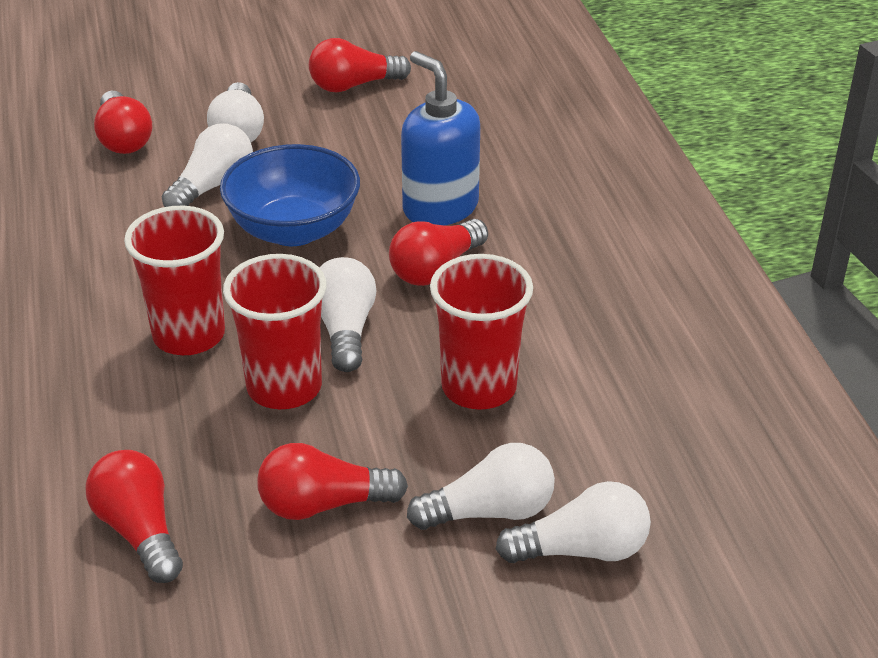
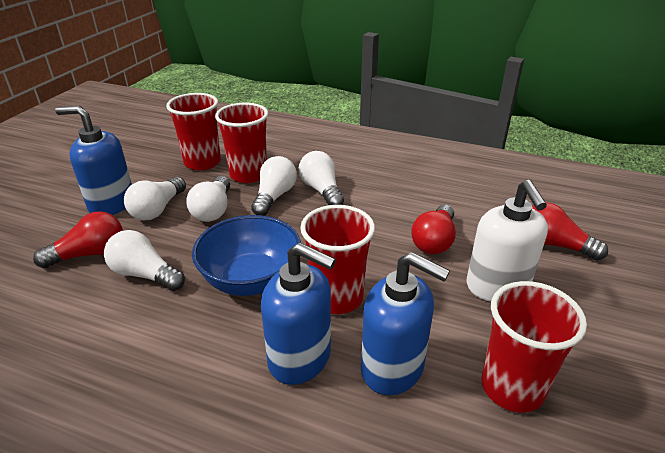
blue soap dispenser: 1 -> 3
red cup: 3 -> 4
red light bulb: 5 -> 3
white soap dispenser: 0 -> 1

